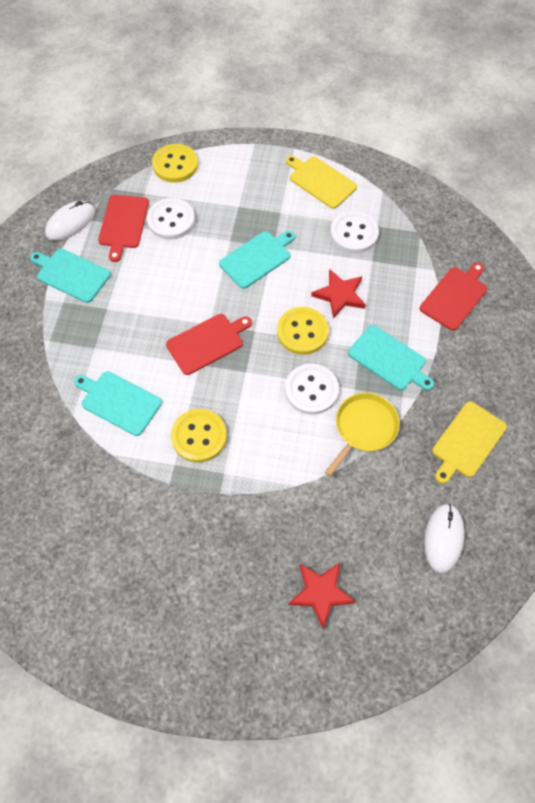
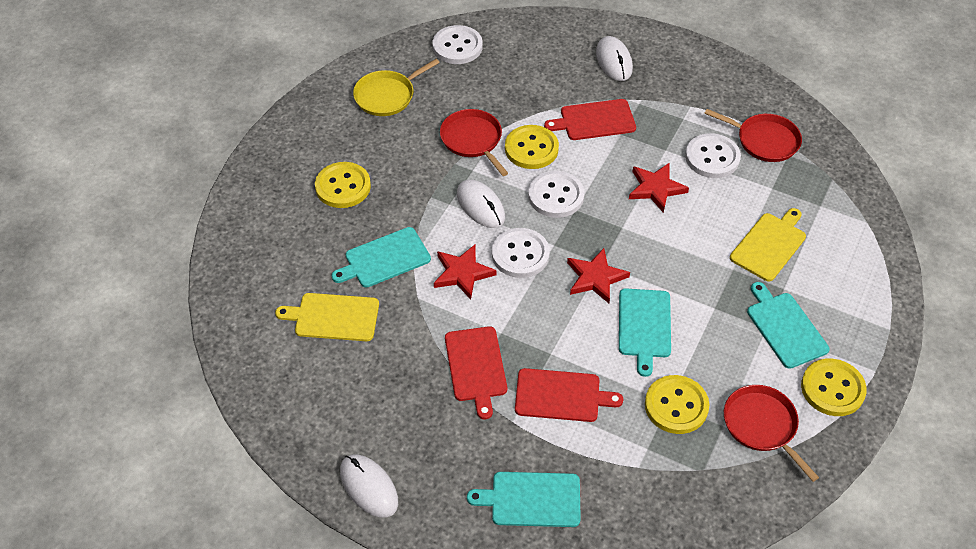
red pan: 0 -> 3
red star: 2 -> 3
white button: 3 -> 4
white mouse: 2 -> 3
yellow button: 3 -> 4

